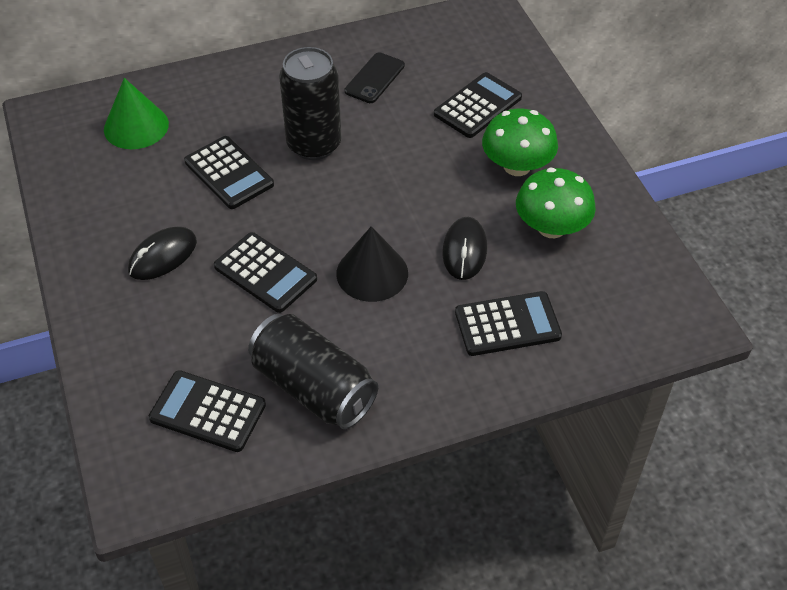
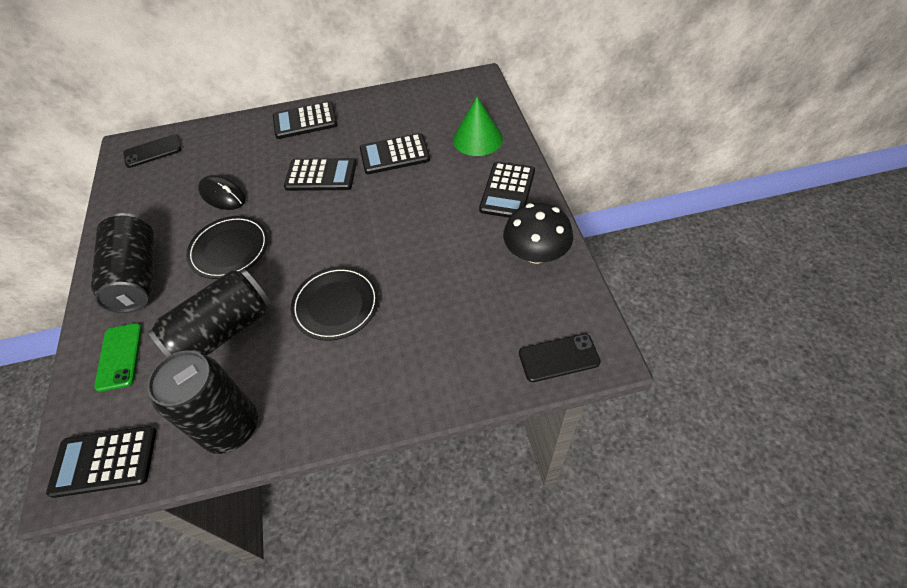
black can: 2 -> 3
black cone: 1 -> 0
black mouse: 2 -> 1
black mushroom: 0 -> 1
black phone: 1 -> 2
black plate: 0 -> 2
green mushroom: 2 -> 0
green phone: 0 -> 1

